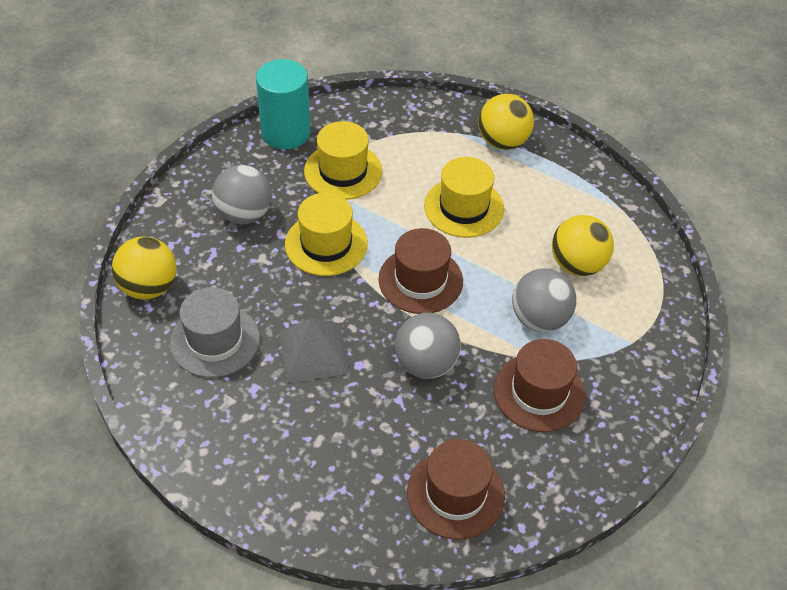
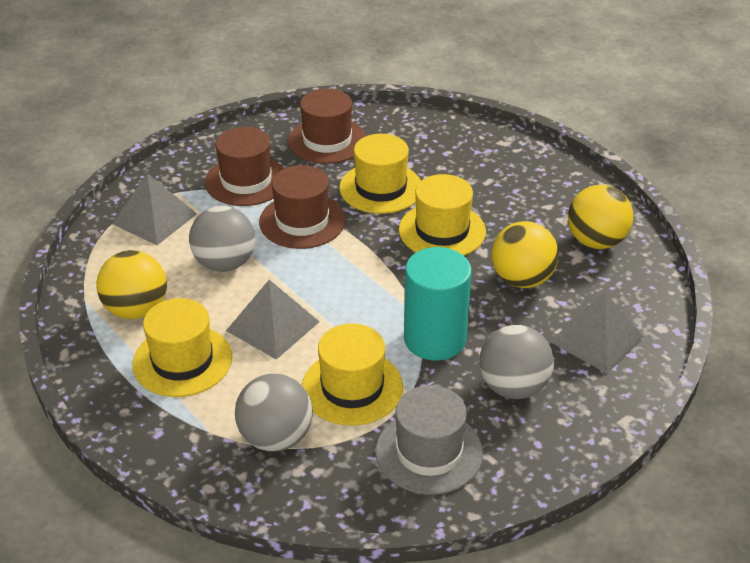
grey pyramid: 1 -> 3
yellow hat: 3 -> 4

